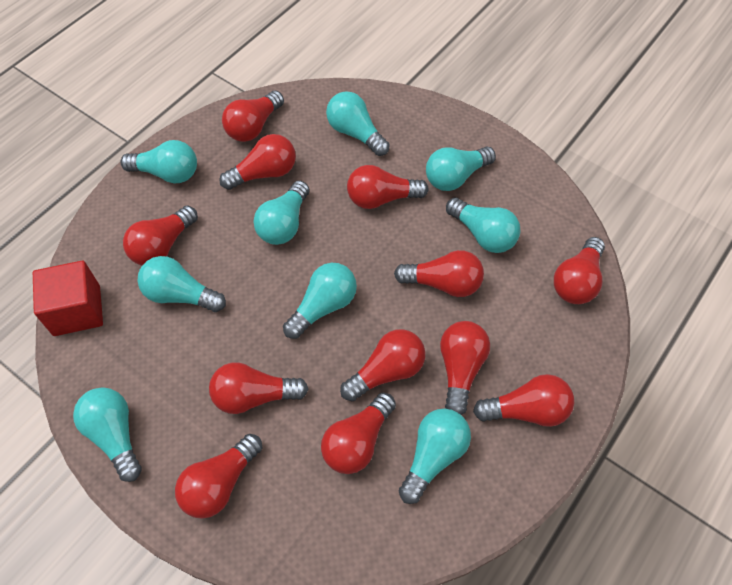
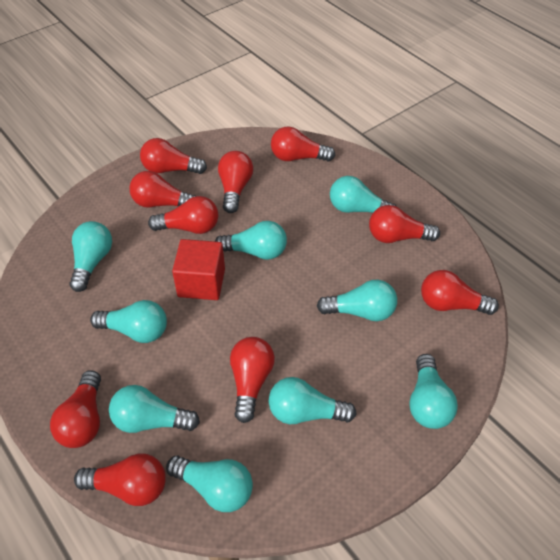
red light bulb: 12 -> 10

